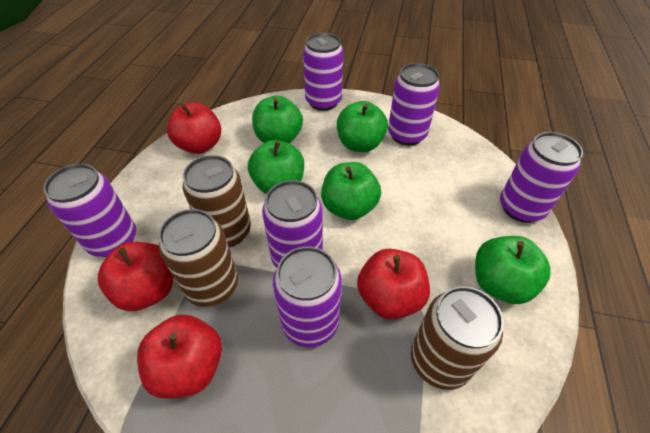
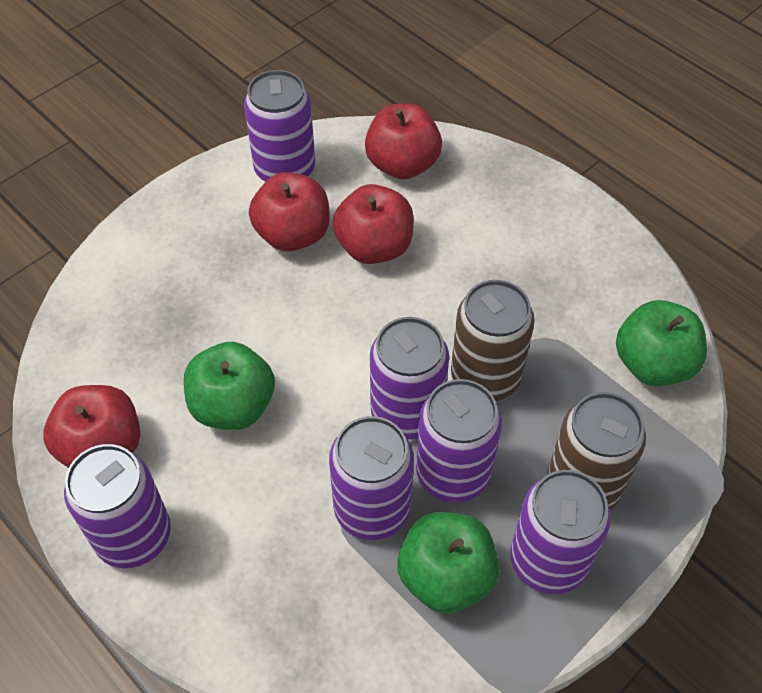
brown can: 3 -> 2
green apple: 5 -> 3

